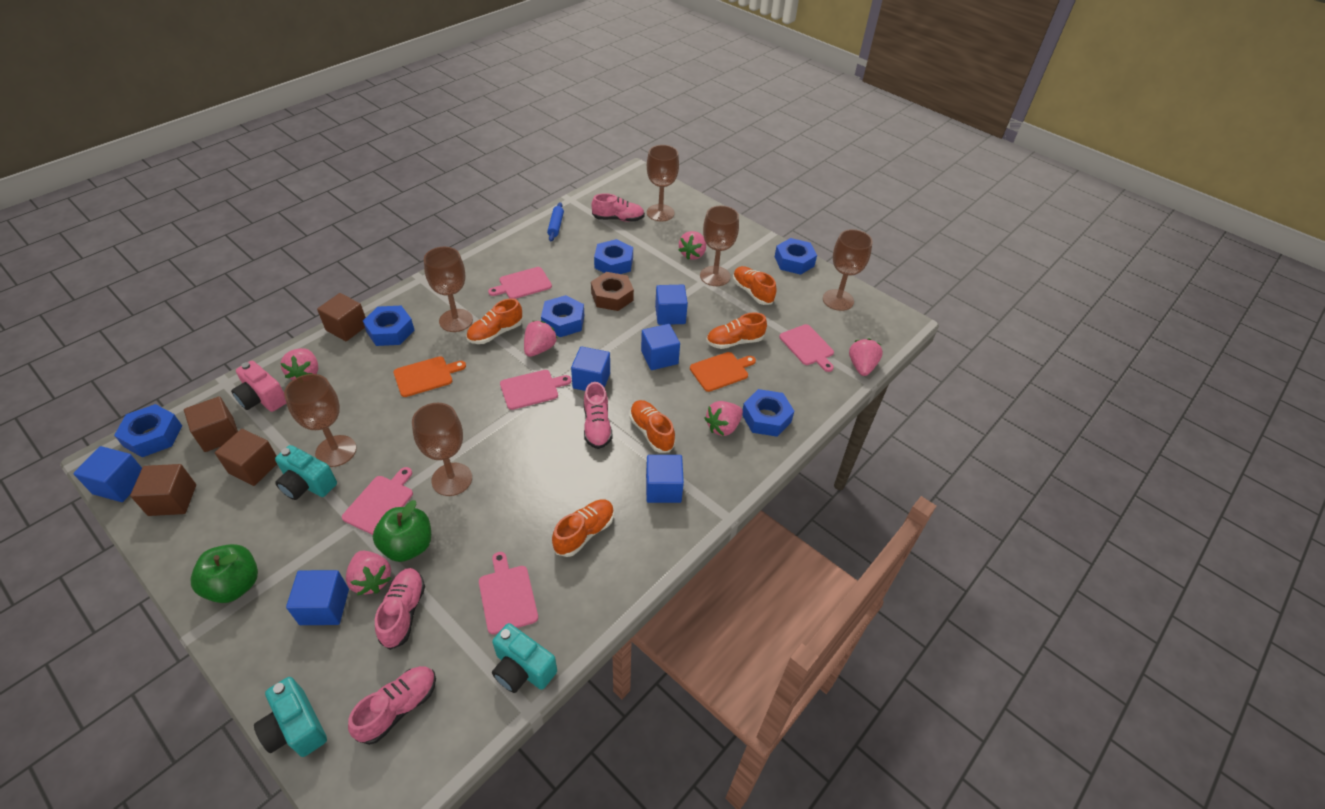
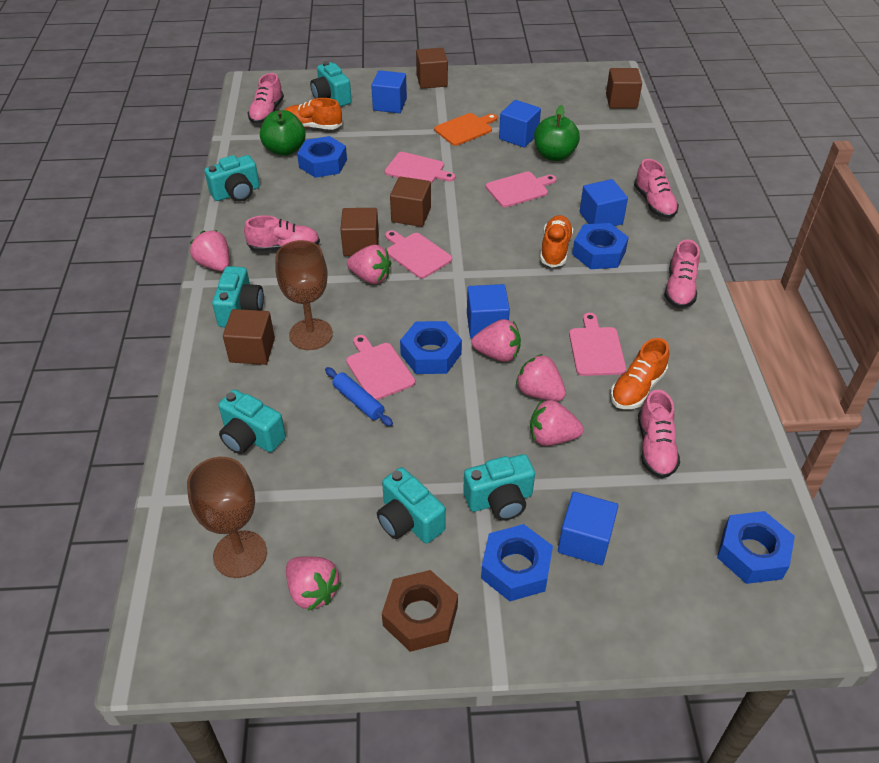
blue cube: 6 -> 5
blue nut: 6 -> 5
brown cube: 4 -> 5
brown goblet: 6 -> 2
orange cutting board: 2 -> 1
orange shoe: 5 -> 3
pink camera: 1 -> 0
pink shoe: 4 -> 5
turquoise camera: 3 -> 6

